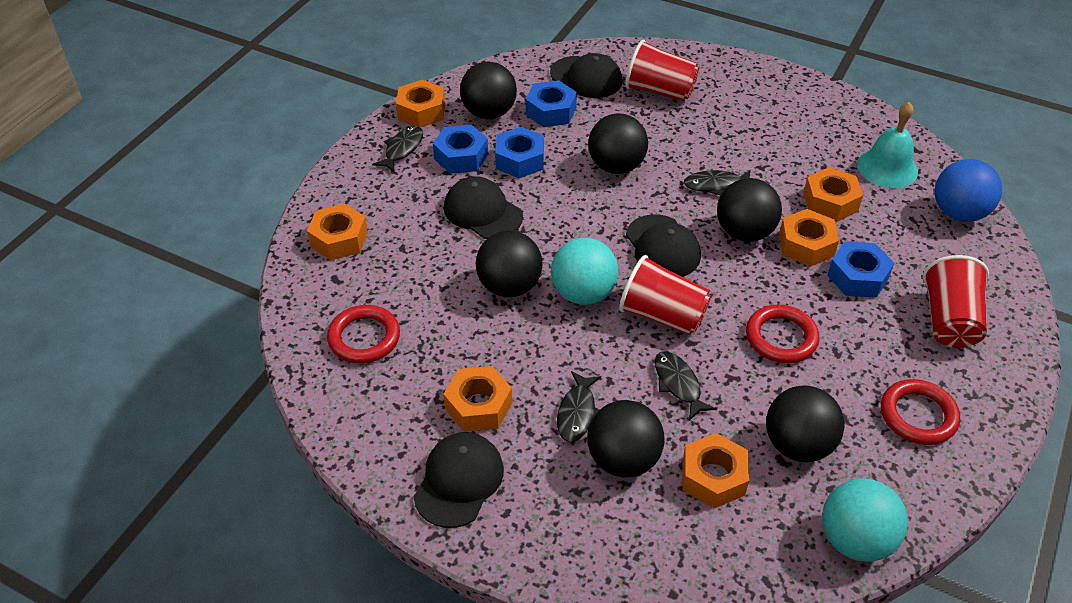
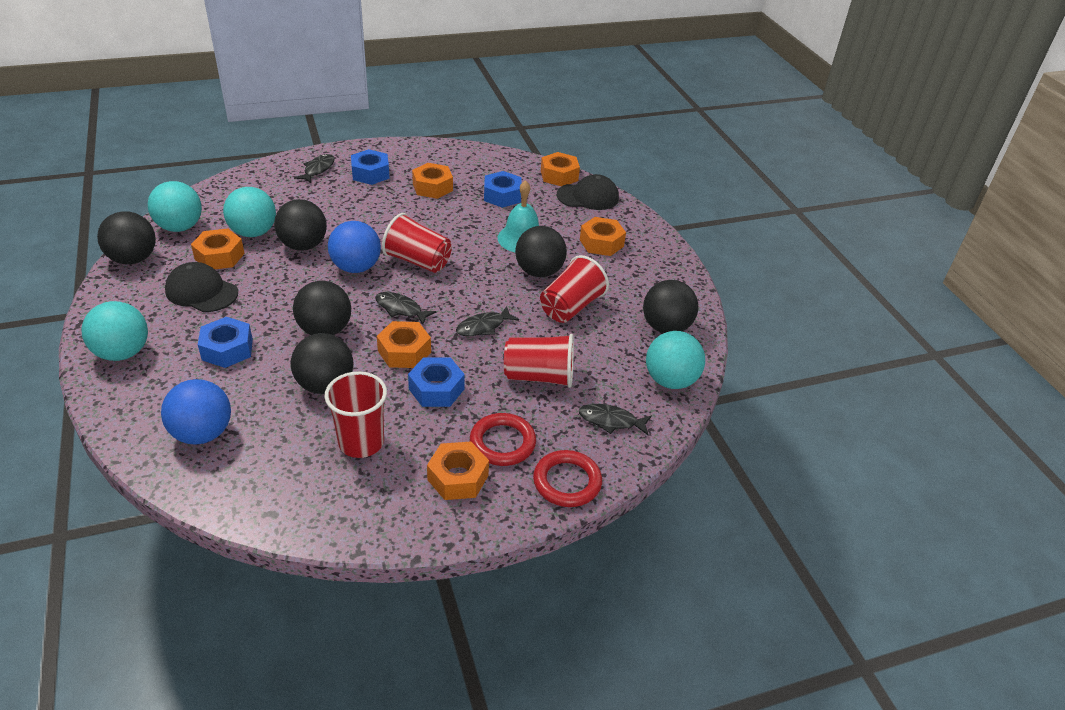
black cap: 4 -> 2
blue ball: 1 -> 2
red cup: 3 -> 4
red ring: 3 -> 2
turquoise ball: 2 -> 4

